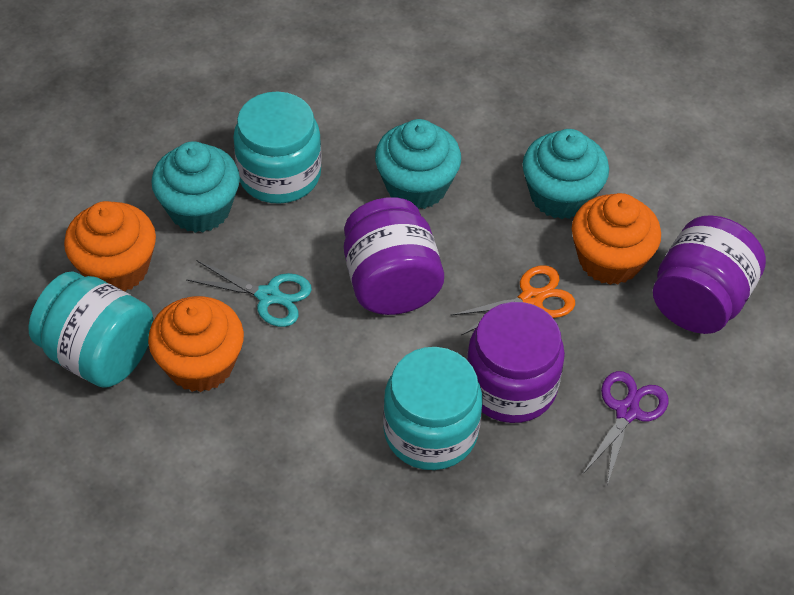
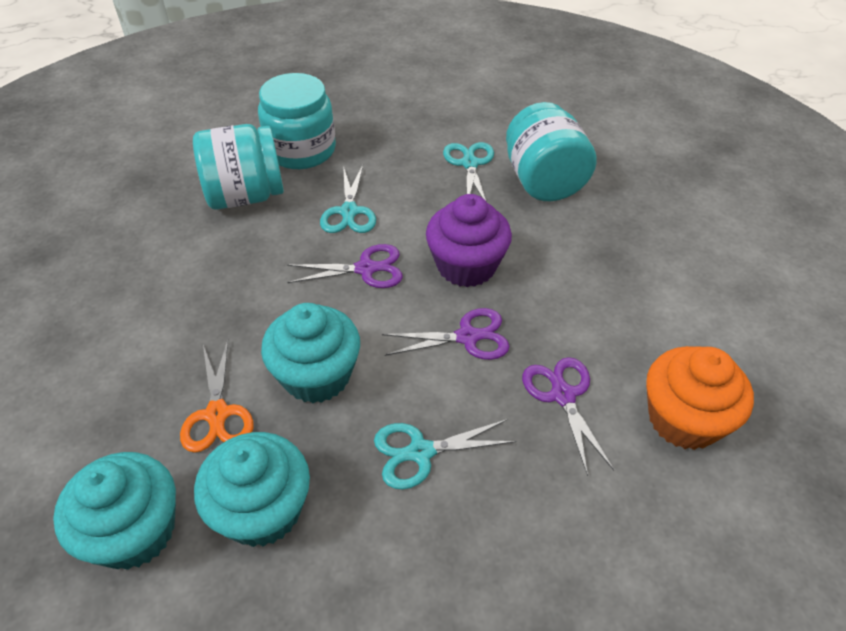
orange cupcake: 3 -> 1
purple cupcake: 0 -> 1
purple jar: 3 -> 0
purple scissors: 1 -> 3
turquoise scissors: 1 -> 3

